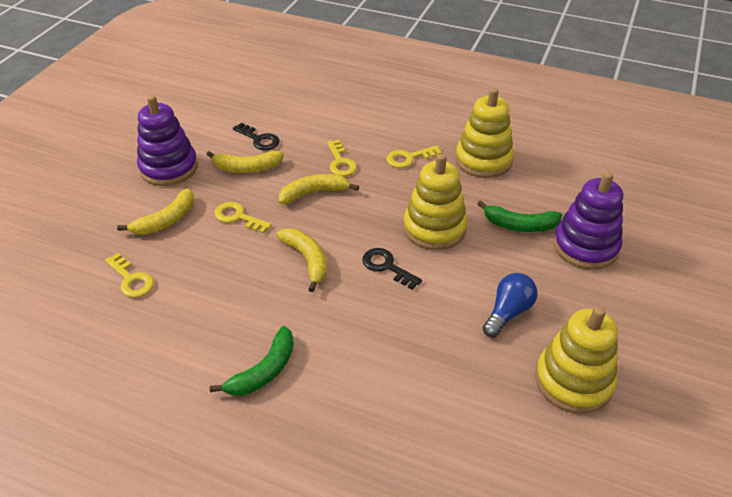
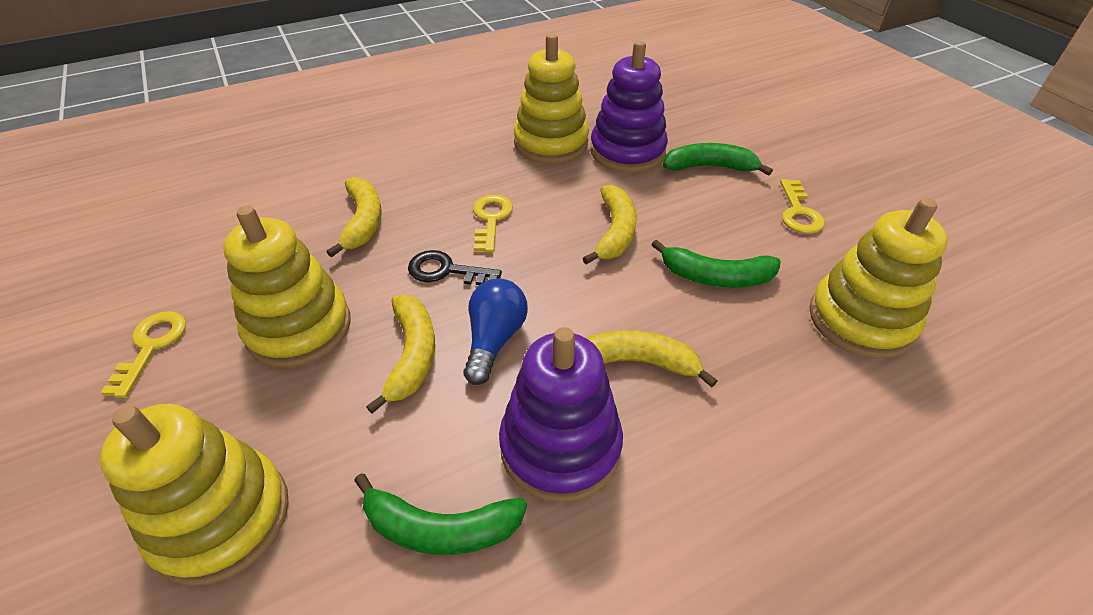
black key: 2 -> 1
green banana: 2 -> 3
yellow key: 4 -> 3
yellow stacking toy: 3 -> 4

